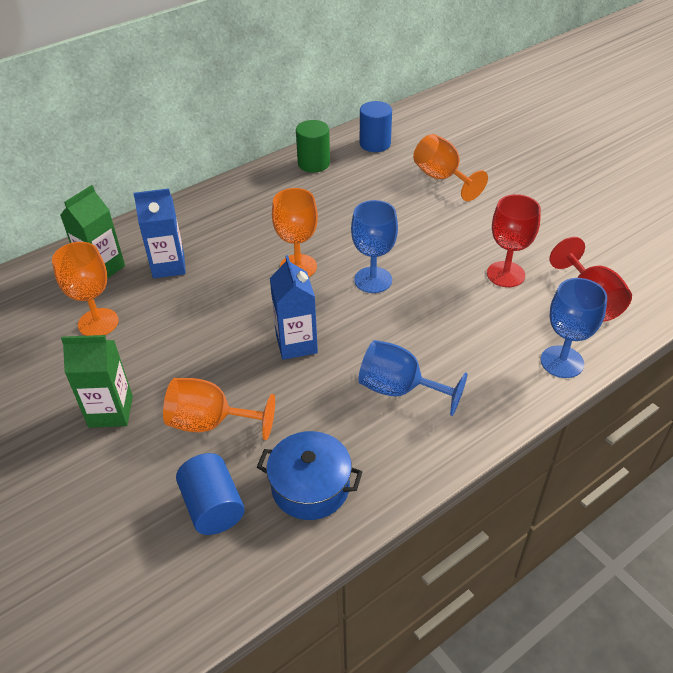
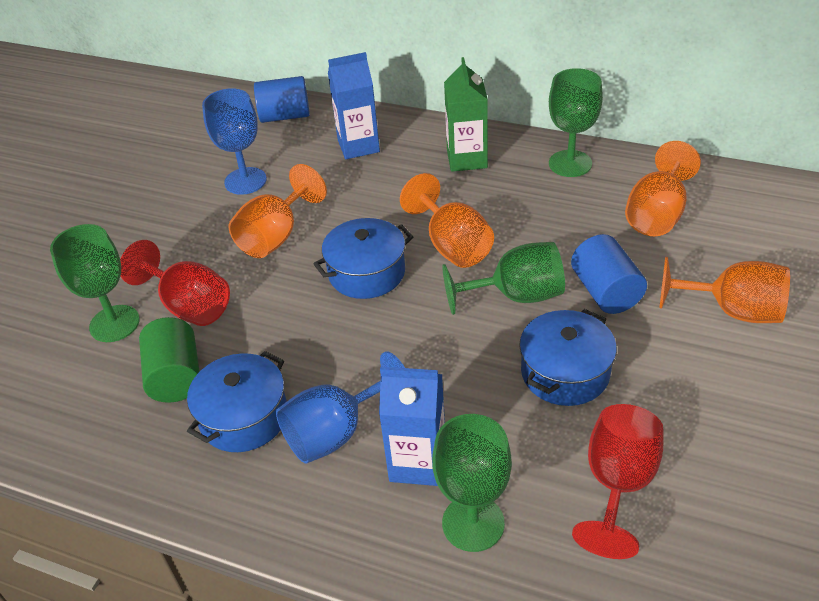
blue goblet: 3 -> 2
blue pot: 1 -> 3
green carton: 2 -> 1
green goblet: 0 -> 4

